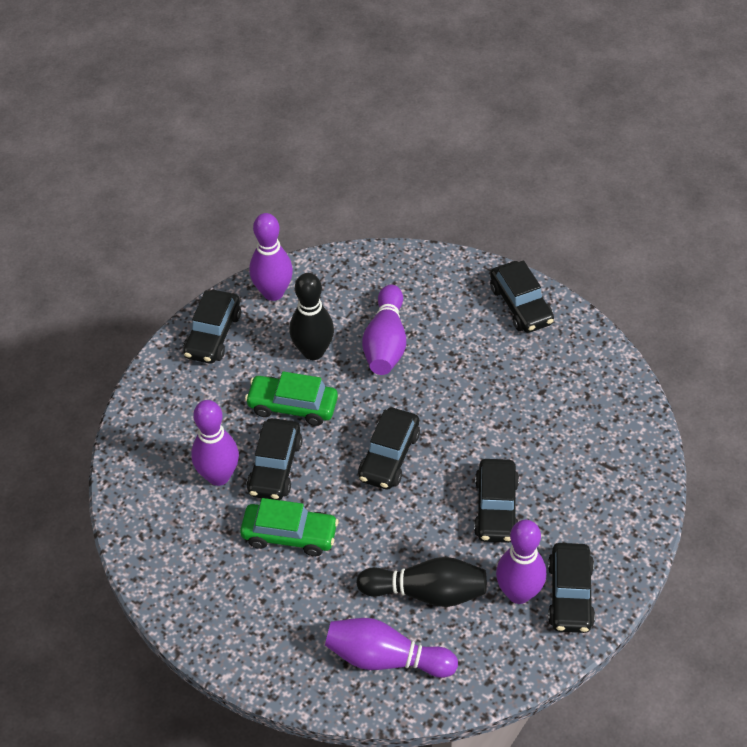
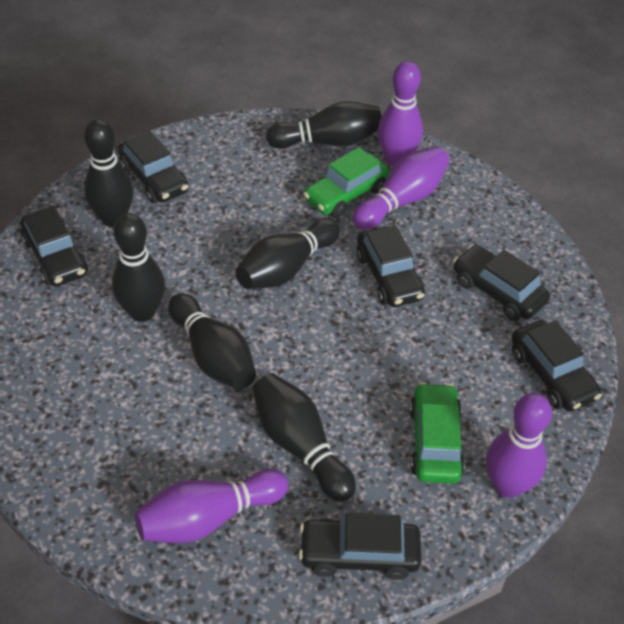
black bowling pin: 2 -> 6
purple bowling pin: 5 -> 4

